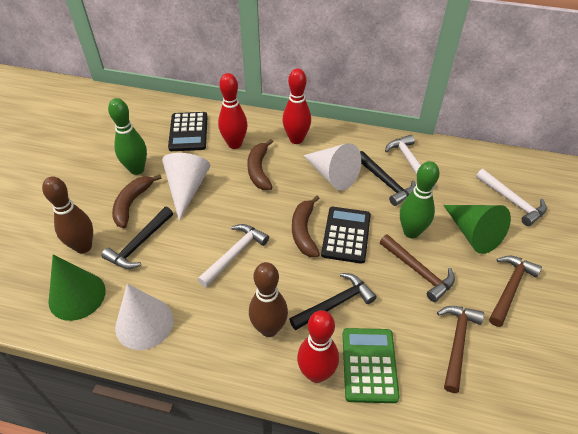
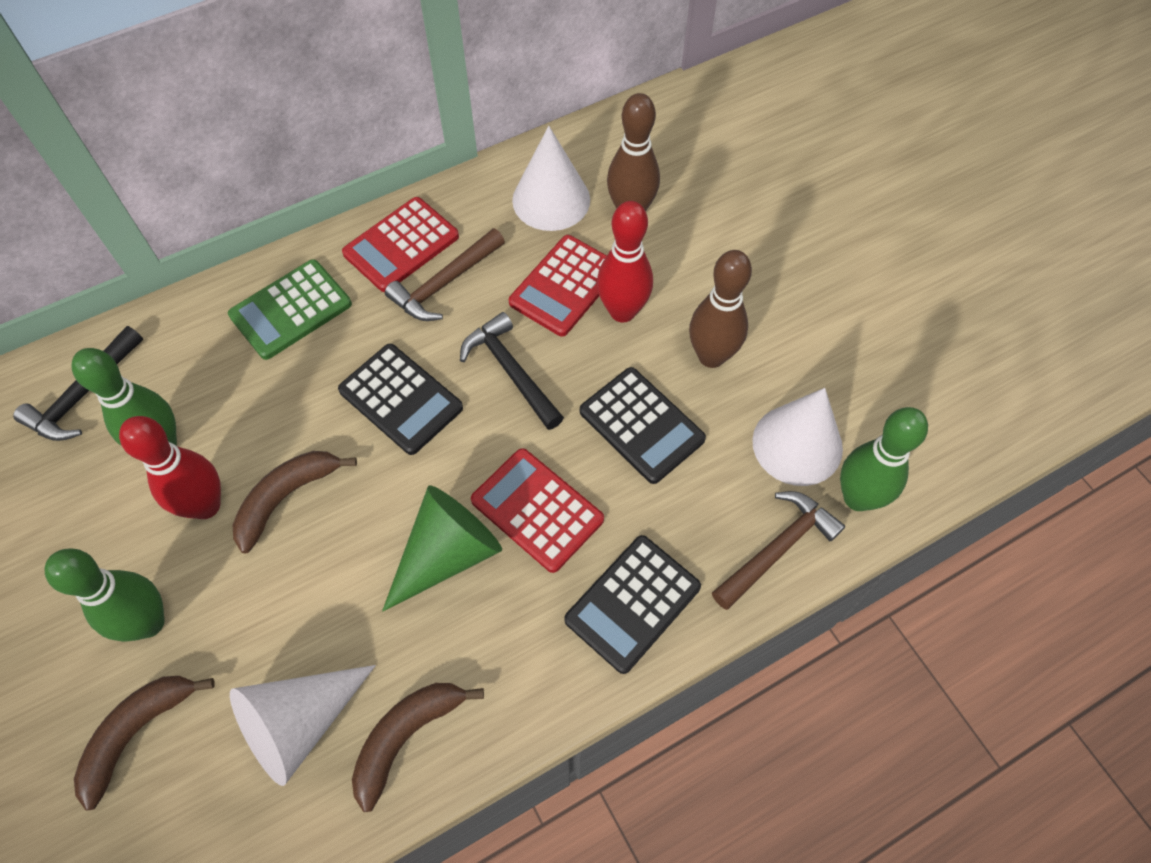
black calculator: 2 -> 3
black hammer: 3 -> 2
brown hammer: 3 -> 2
green bowling pin: 2 -> 3
green cone: 2 -> 1
red bowling pin: 3 -> 2
red calculator: 0 -> 3
white hammer: 3 -> 0

